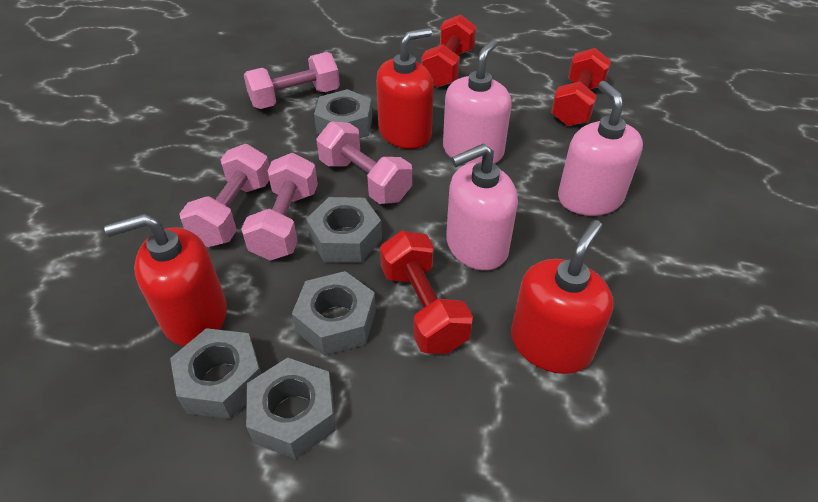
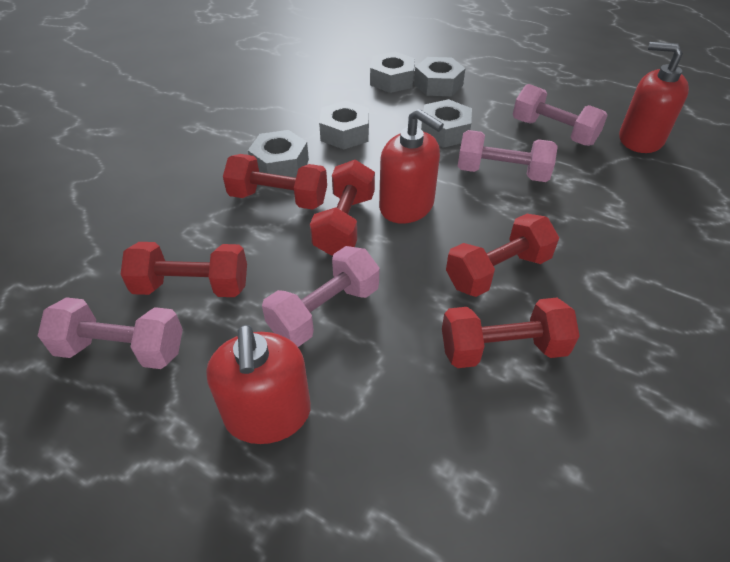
pink soap dispenser: 3 -> 0
red dumbbell: 3 -> 5

